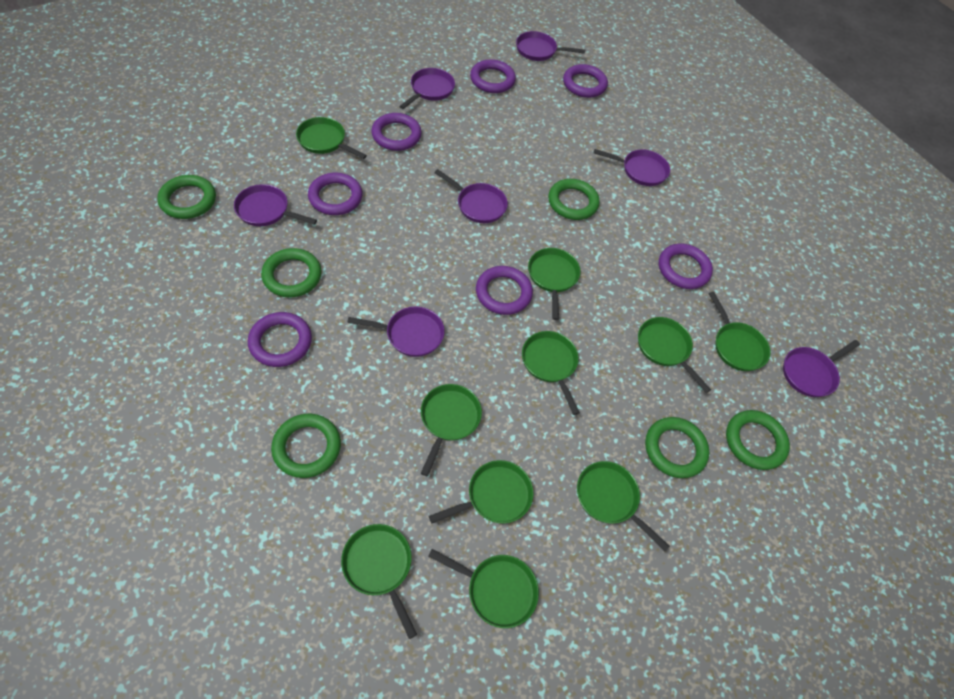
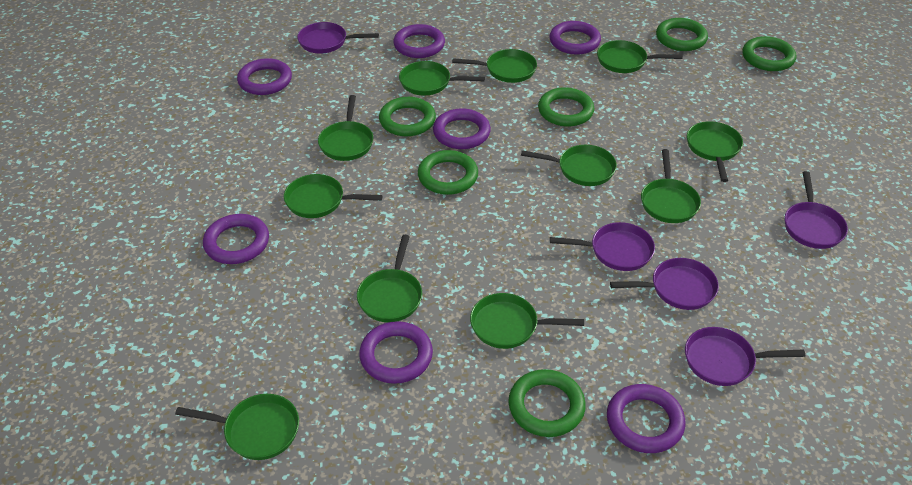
green pan: 10 -> 11
purple pan: 7 -> 5

